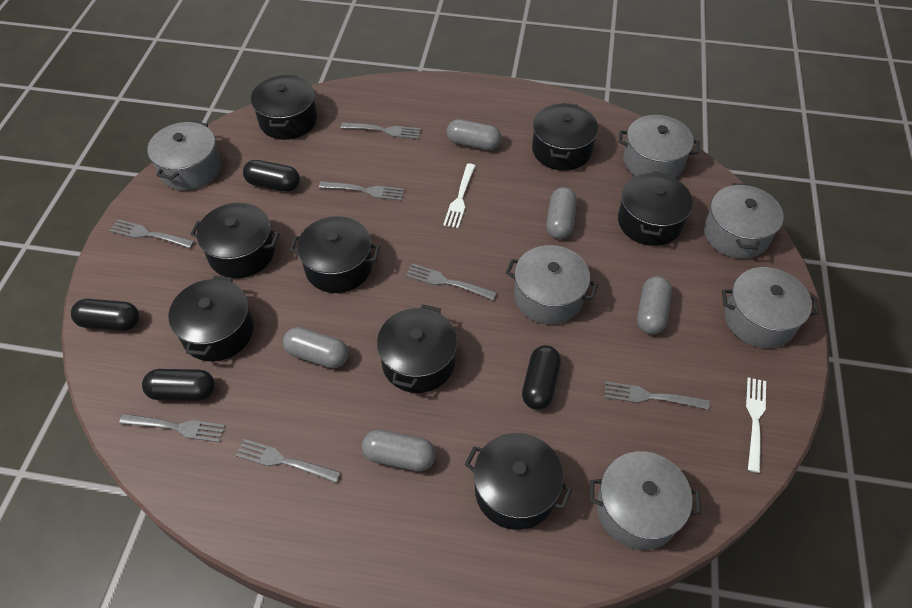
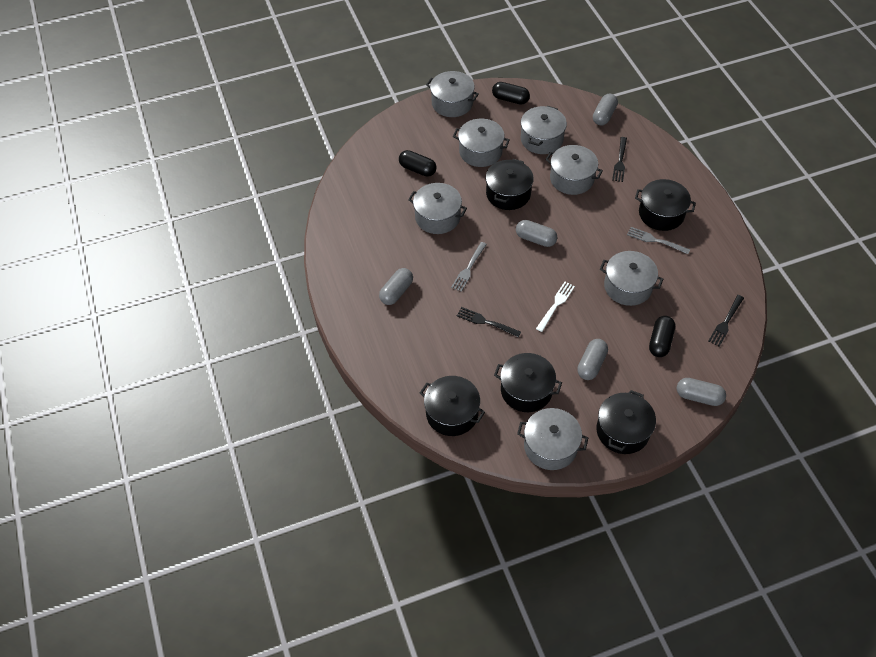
black capsule: 4 -> 3
black fork: 0 -> 3
black pot: 8 -> 5
grey fork: 7 -> 2
grey pot: 6 -> 7
white fork: 2 -> 1

